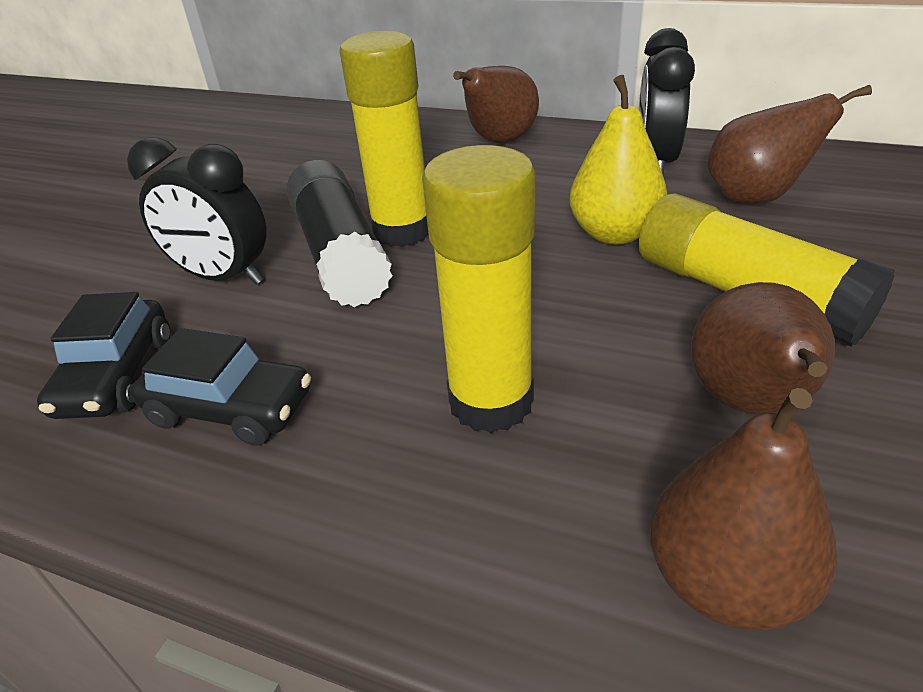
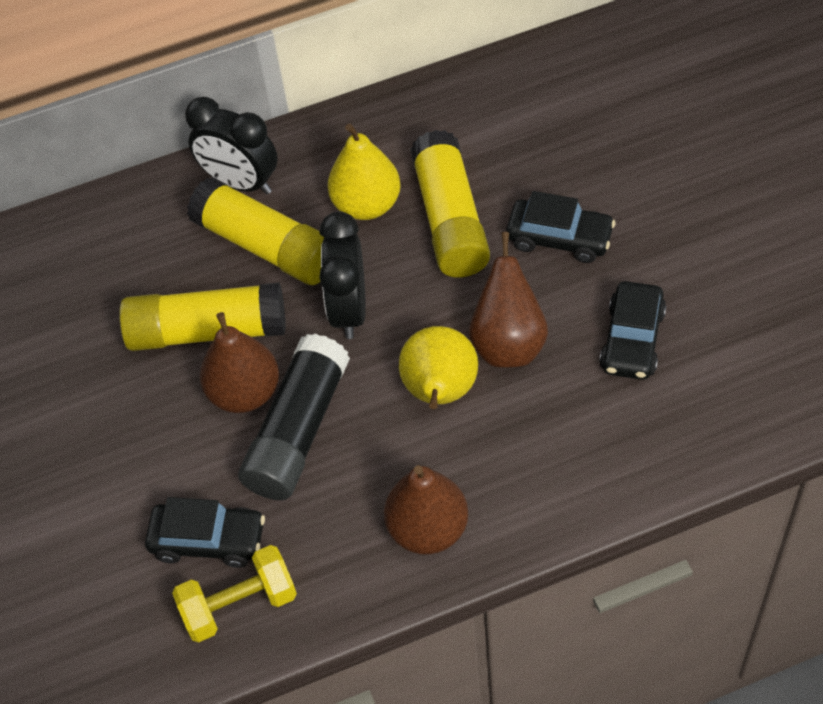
black car: 2 -> 3
brown pear: 4 -> 3
yellow dumbbell: 0 -> 1
yellow pear: 1 -> 2

